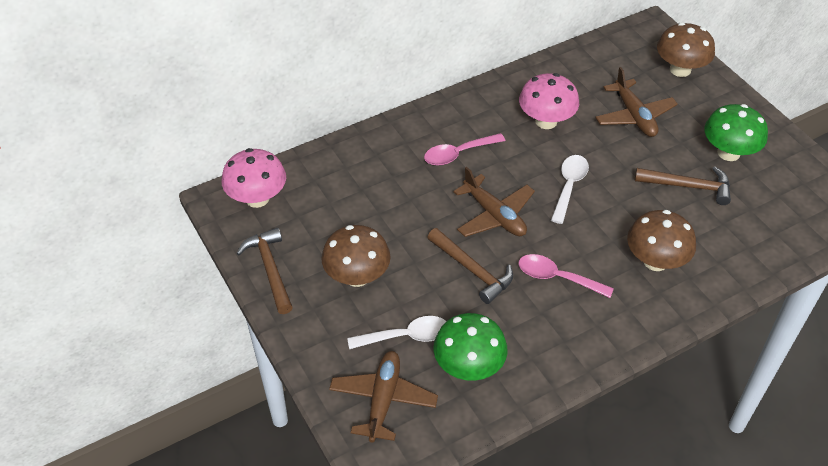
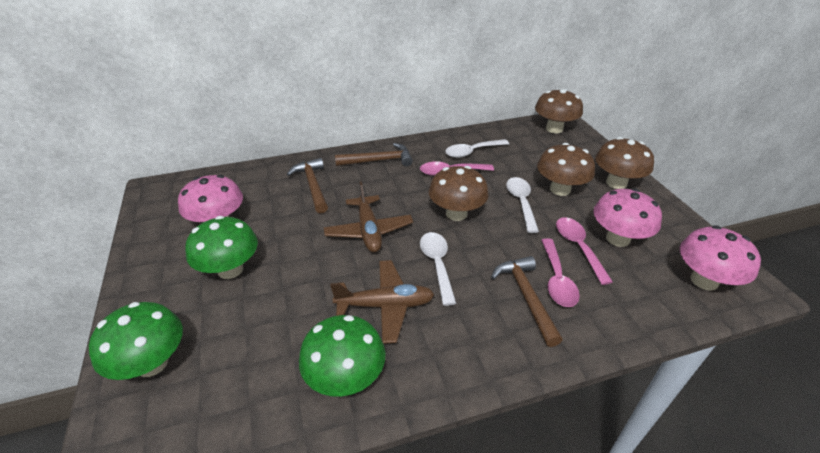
brown mushroom: 3 -> 4
brown plane: 3 -> 2
green mushroom: 2 -> 3
pink mushroom: 2 -> 3
pink spoon: 2 -> 3
white spoon: 2 -> 3

